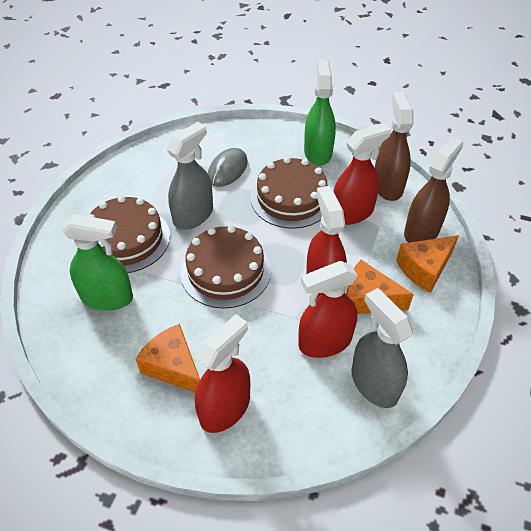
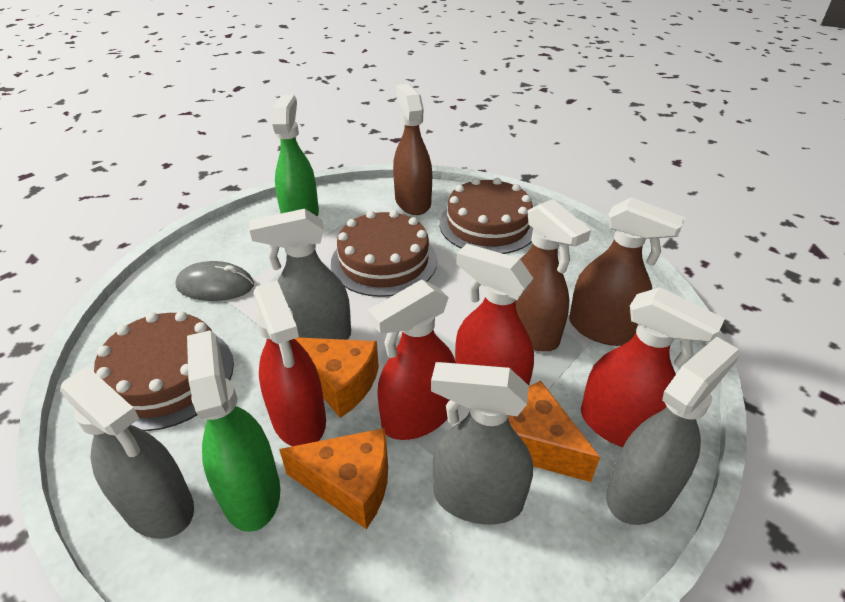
brown spray bottle: 2 -> 3
grey spray bottle: 2 -> 4

